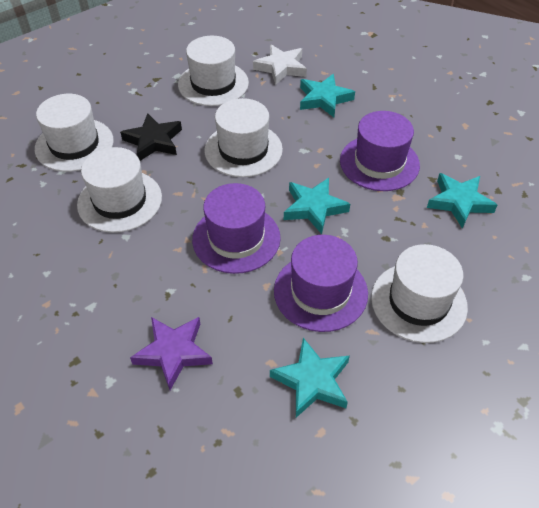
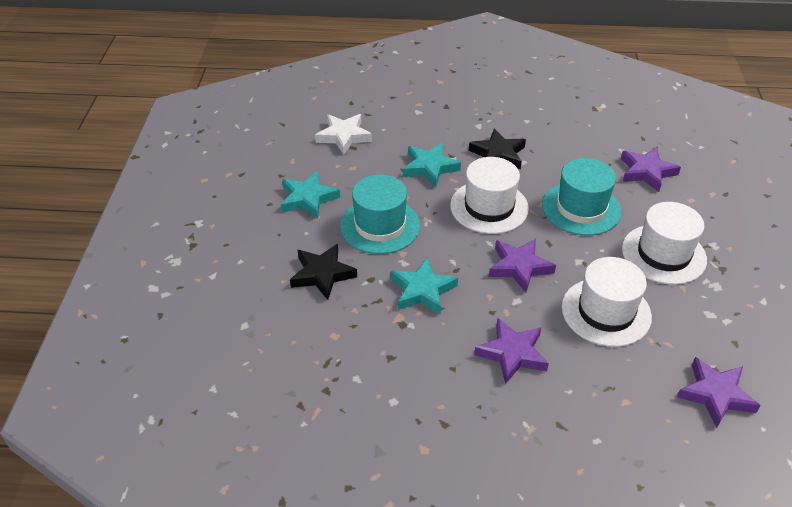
black star: 1 -> 2
purple hat: 3 -> 0
purple star: 1 -> 4
turquoise hat: 0 -> 2
turquoise star: 4 -> 3
white hat: 5 -> 3

